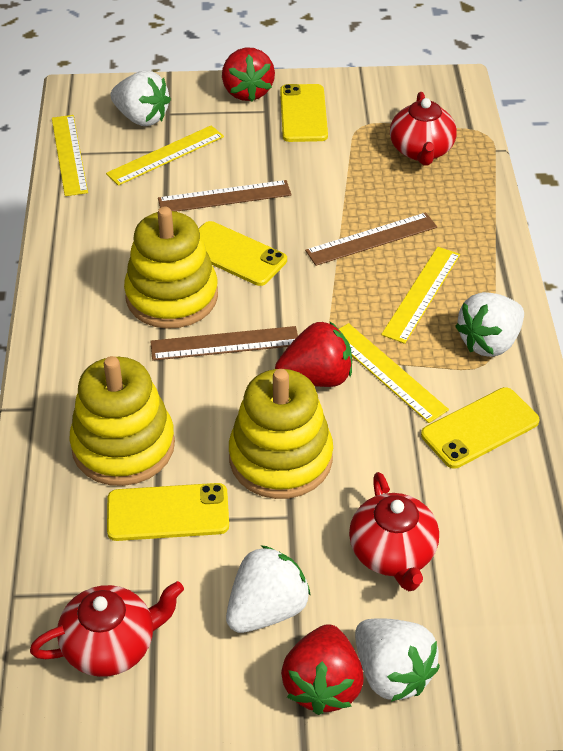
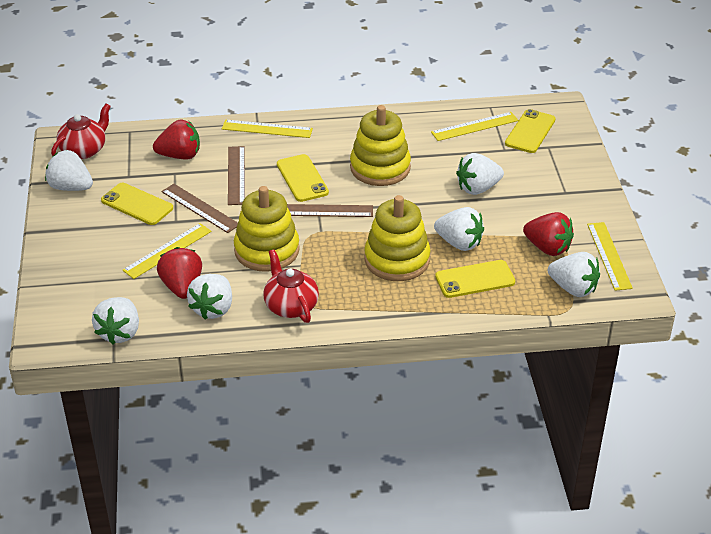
red teapot: 3 -> 2
white strawberry: 4 -> 6

